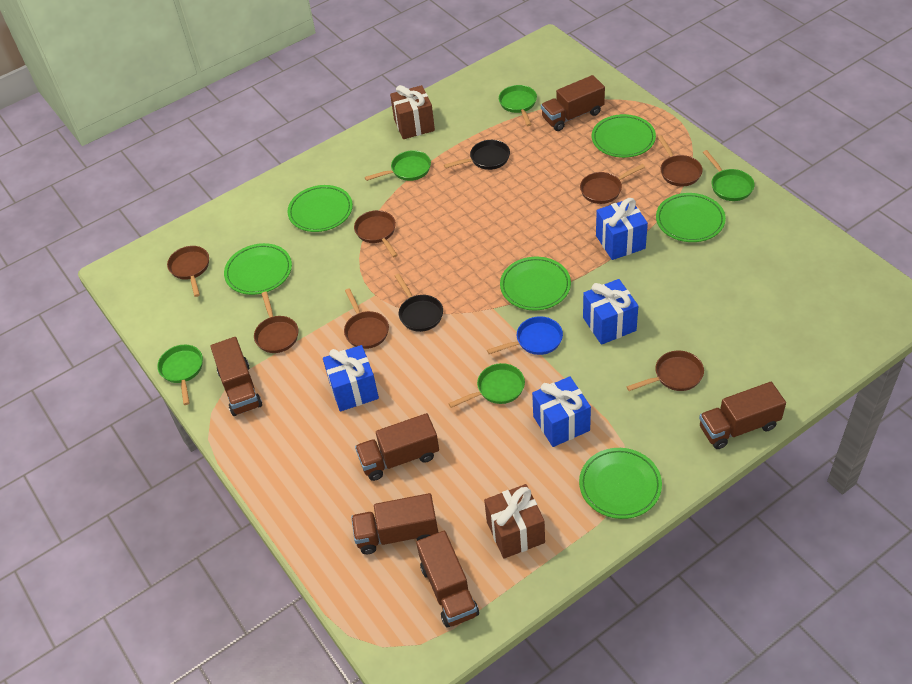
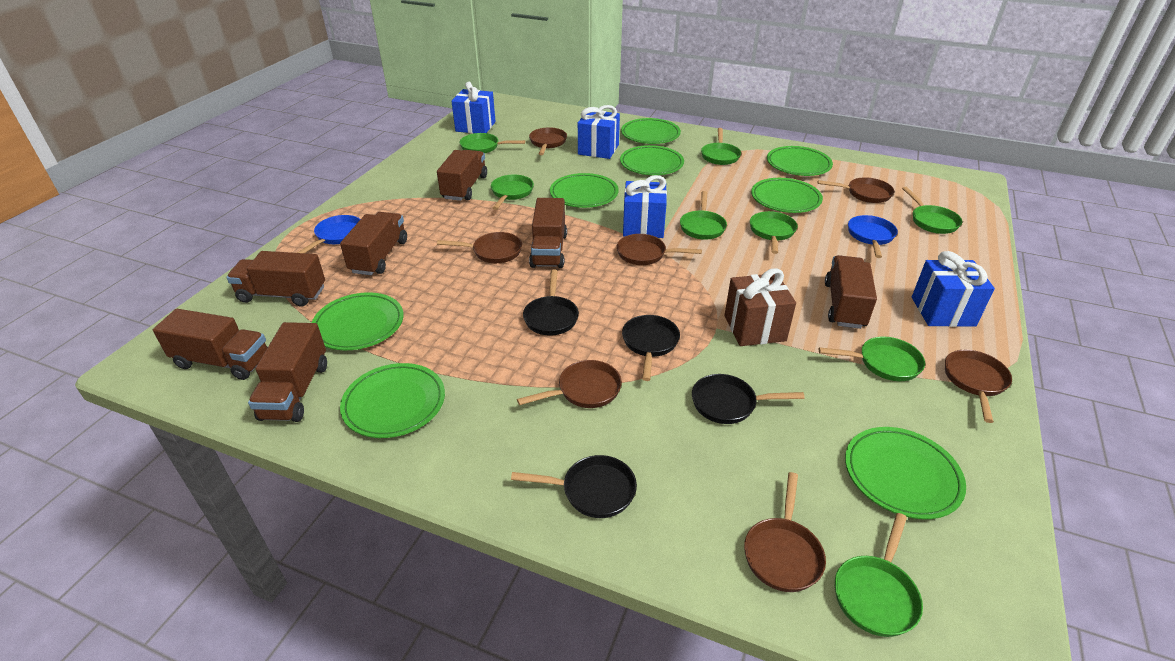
black pan: 2 -> 4
blue pan: 1 -> 2
brown gift: 2 -> 1
brown truck: 6 -> 7
green pan: 5 -> 8
green plate: 6 -> 8

